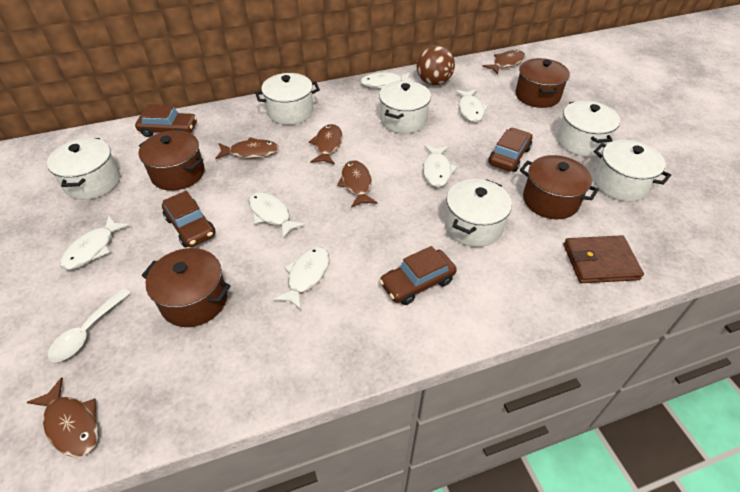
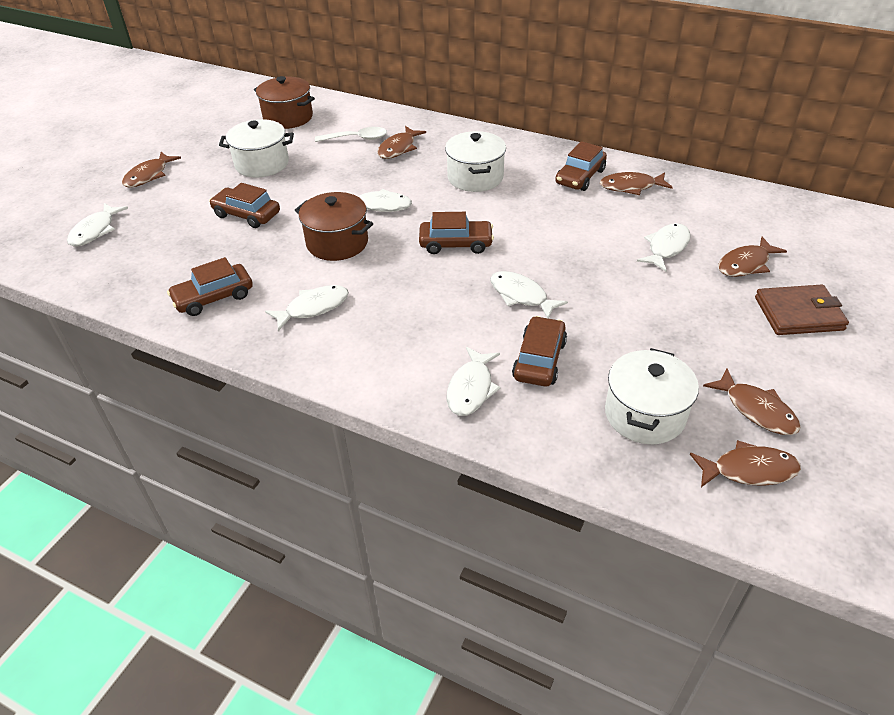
brown ball: 1 -> 0
brown car: 4 -> 5
brown fish: 5 -> 6
brown pot: 4 -> 2
white pot: 6 -> 3

